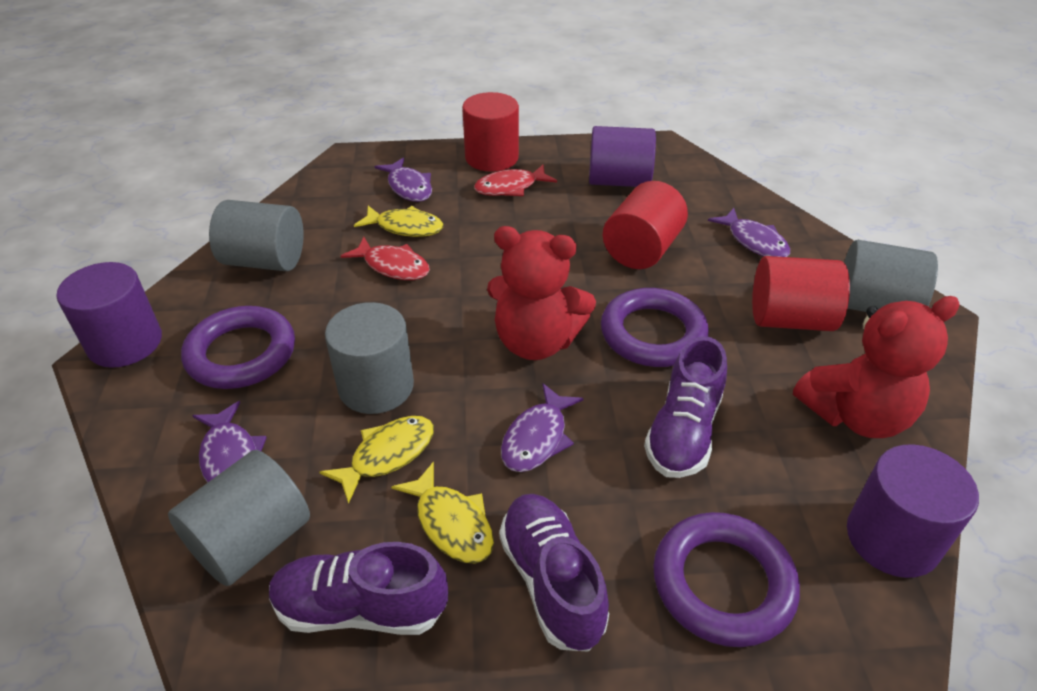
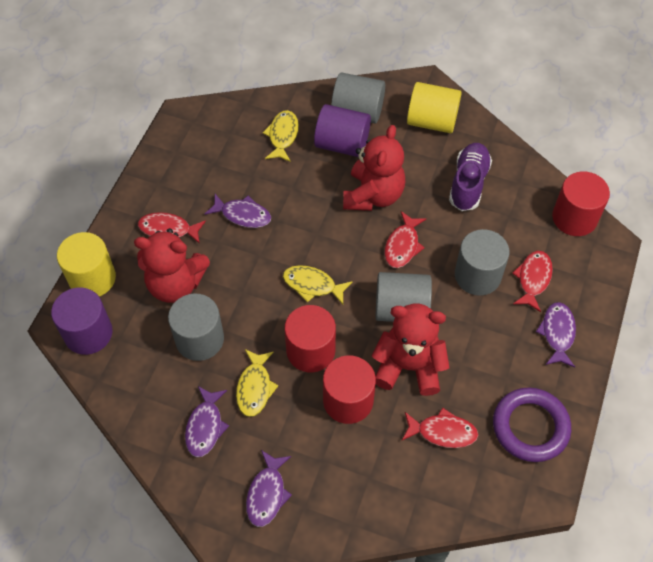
purple cylinder: 3 -> 2
purple ring: 3 -> 1
purple shoe: 3 -> 1
red fish: 2 -> 4
red teddy bear: 2 -> 3
yellow cylinder: 0 -> 2

